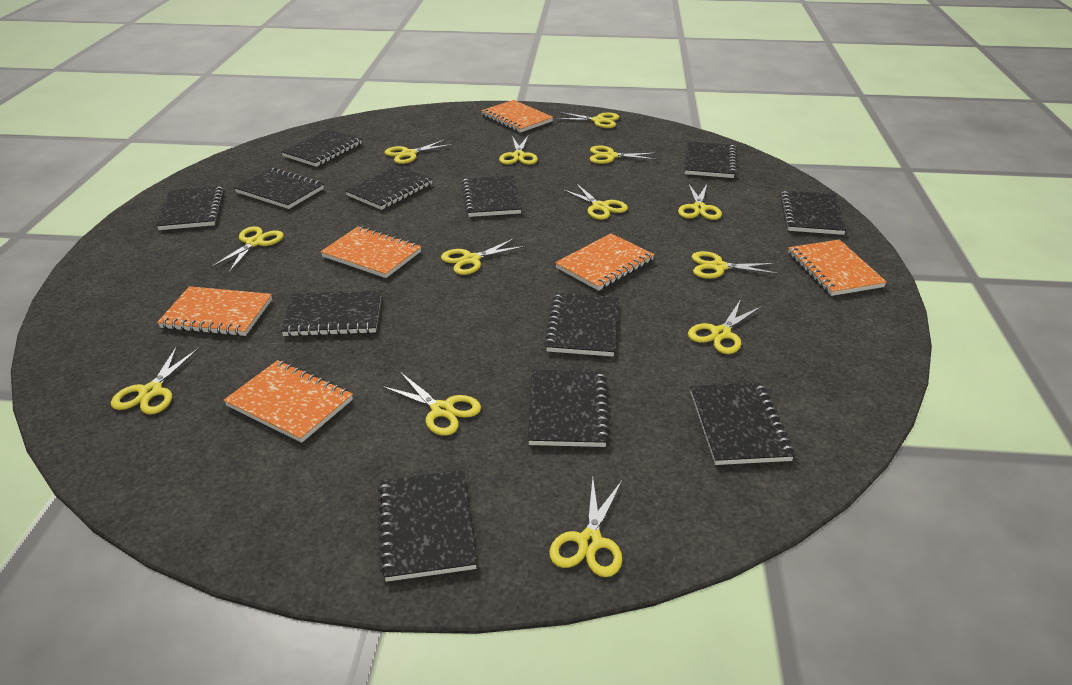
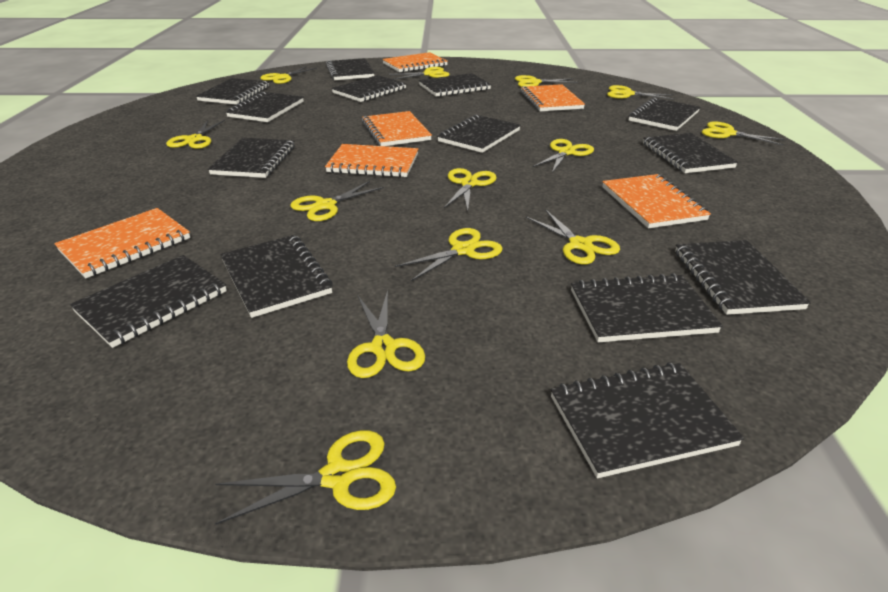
black notebook: 12 -> 14

